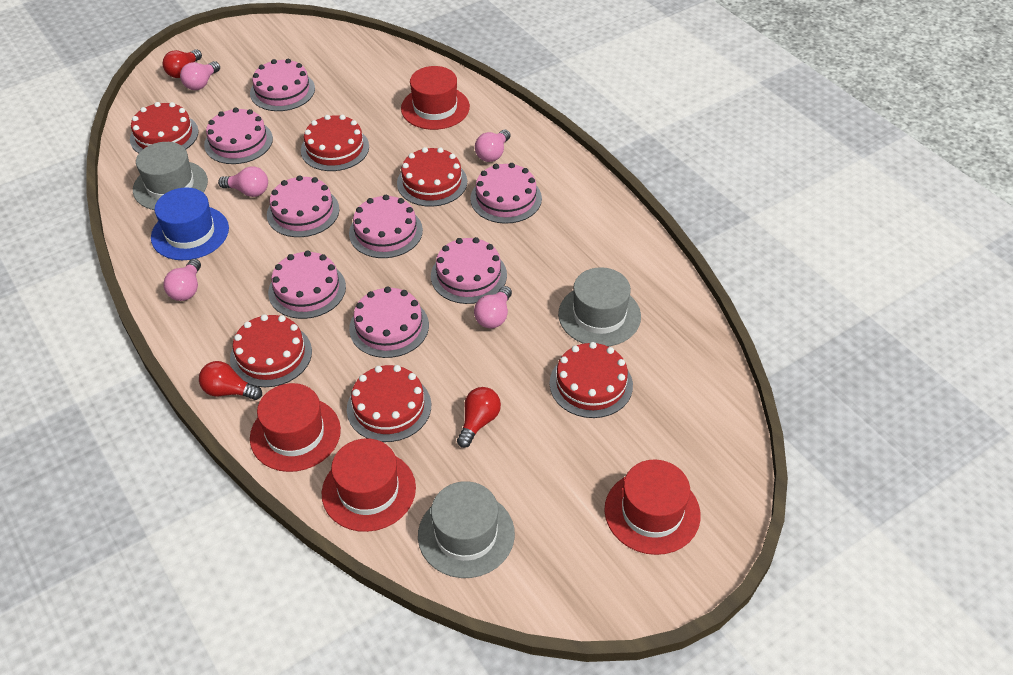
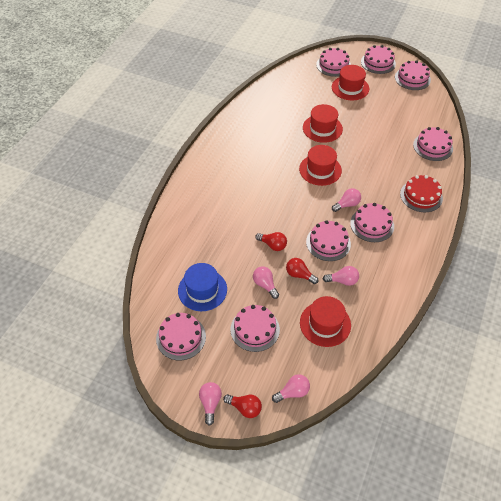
grey hat: 3 -> 0
red cake: 6 -> 1

